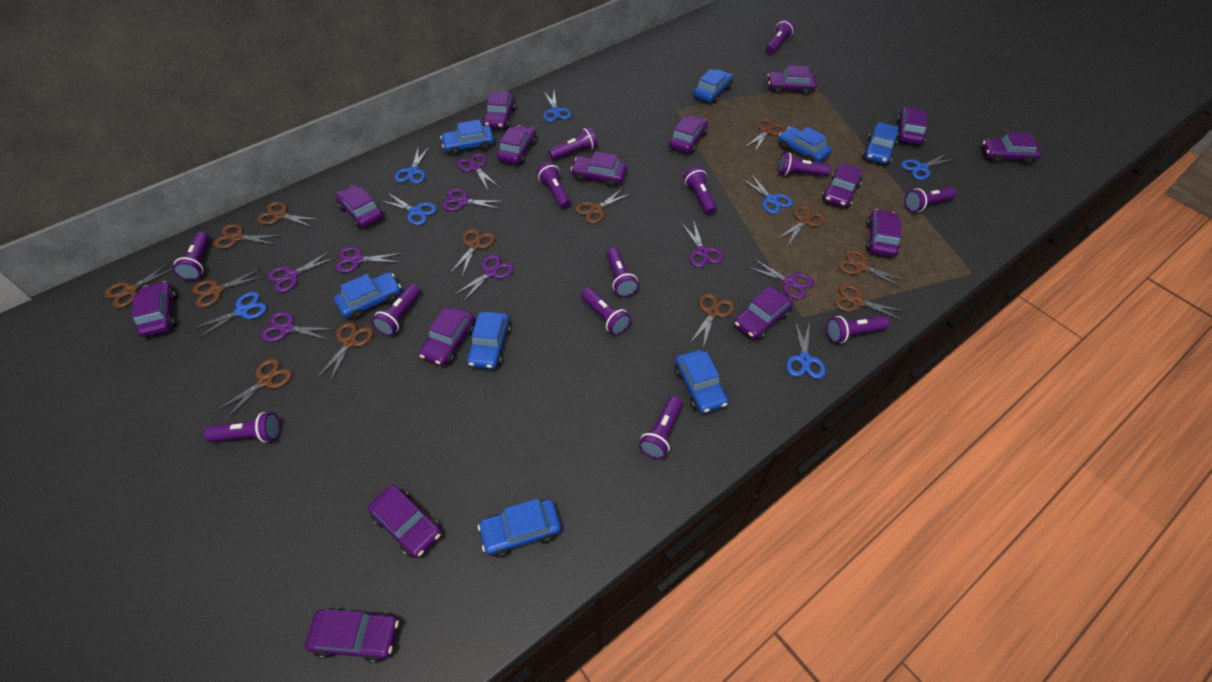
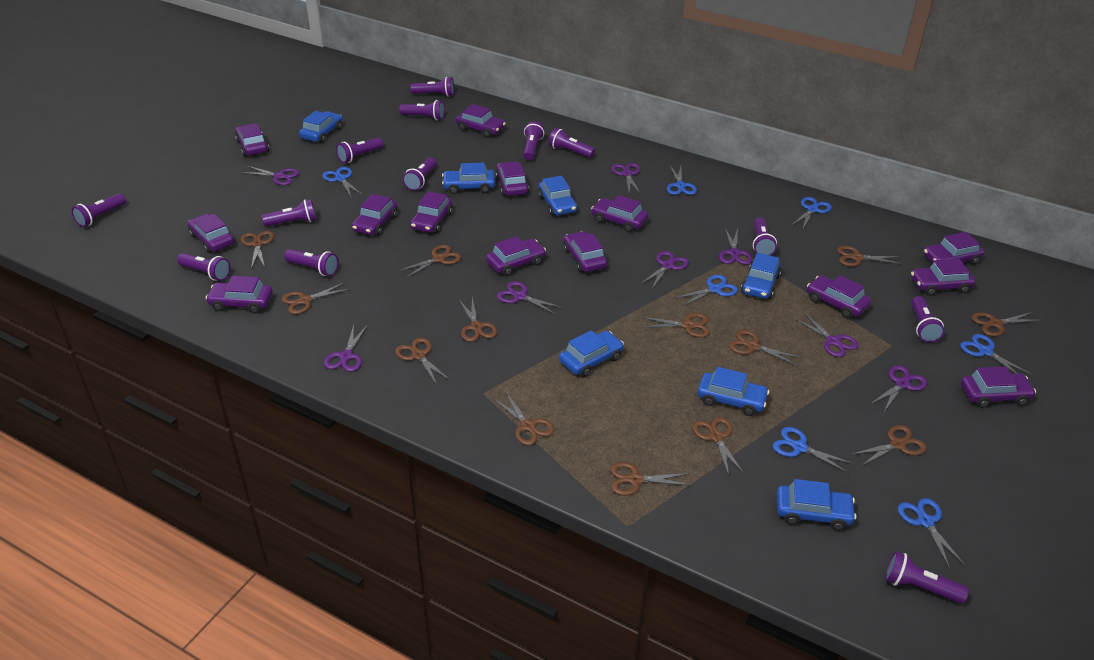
blue car: 8 -> 7
purple car: 15 -> 14

